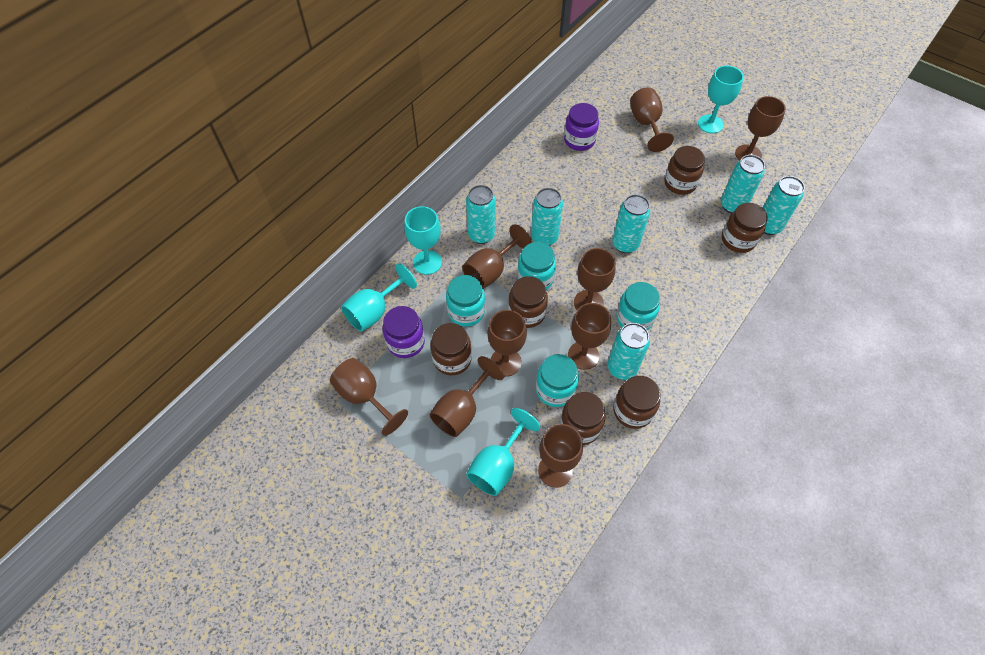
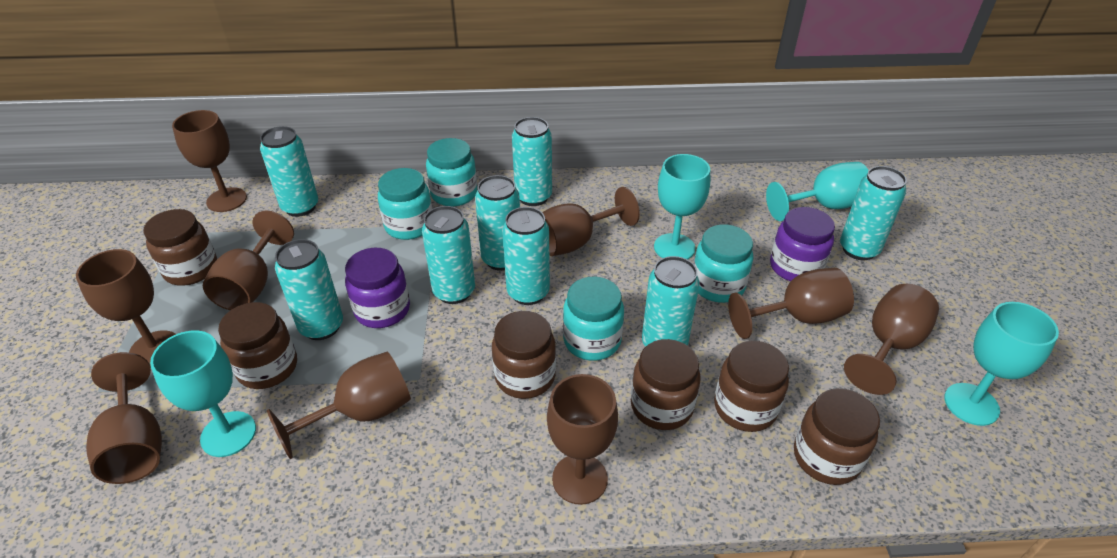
turquoise can: 6 -> 8

